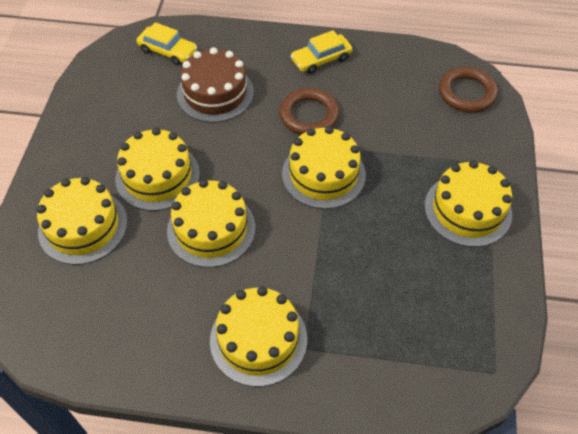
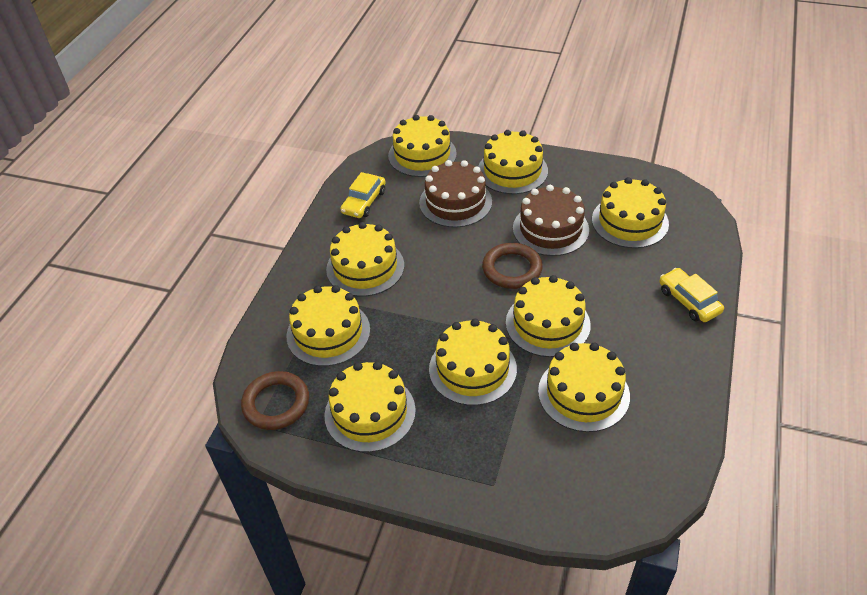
brown cake: 1 -> 2
yellow cake: 6 -> 9

